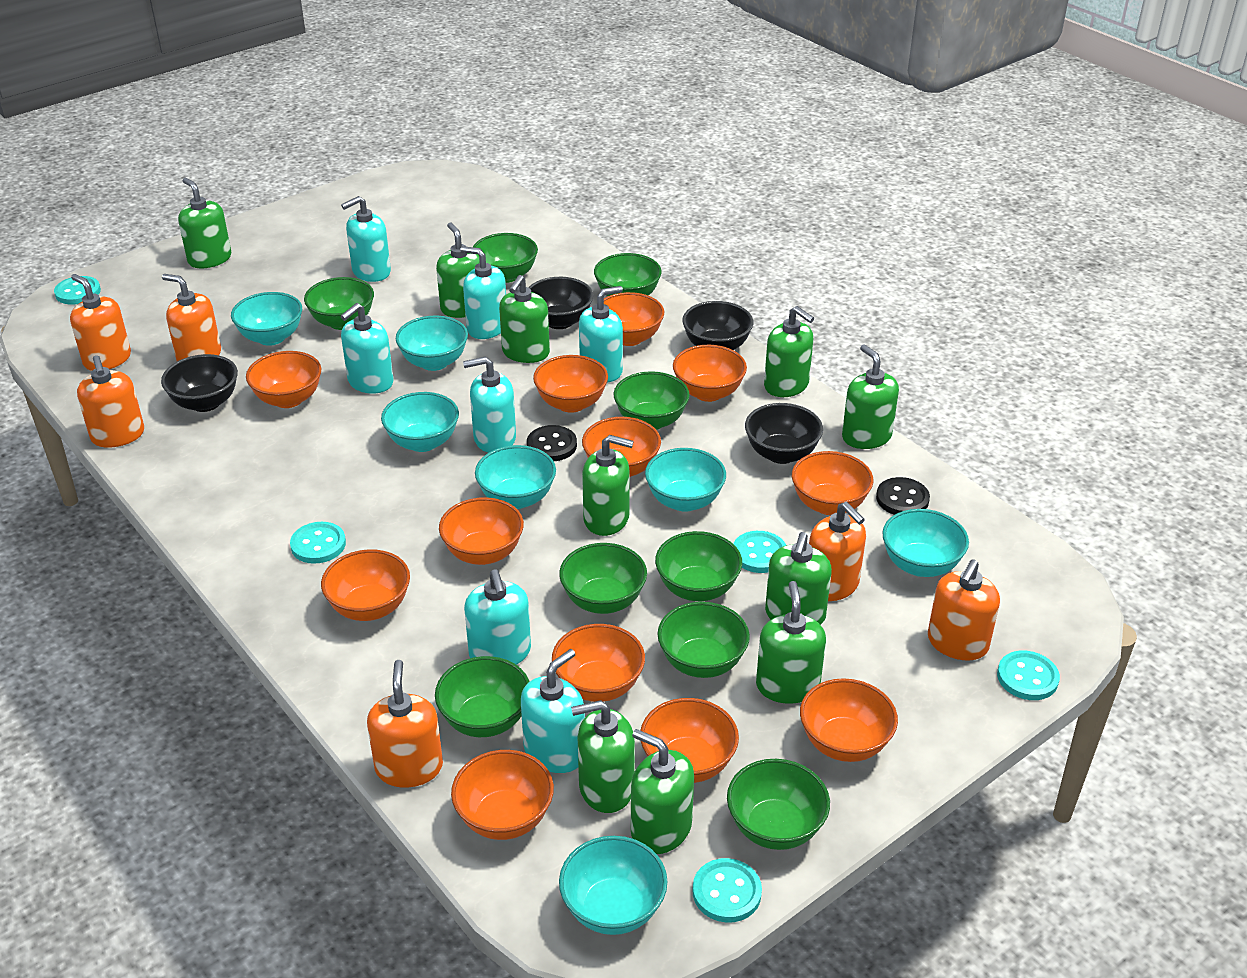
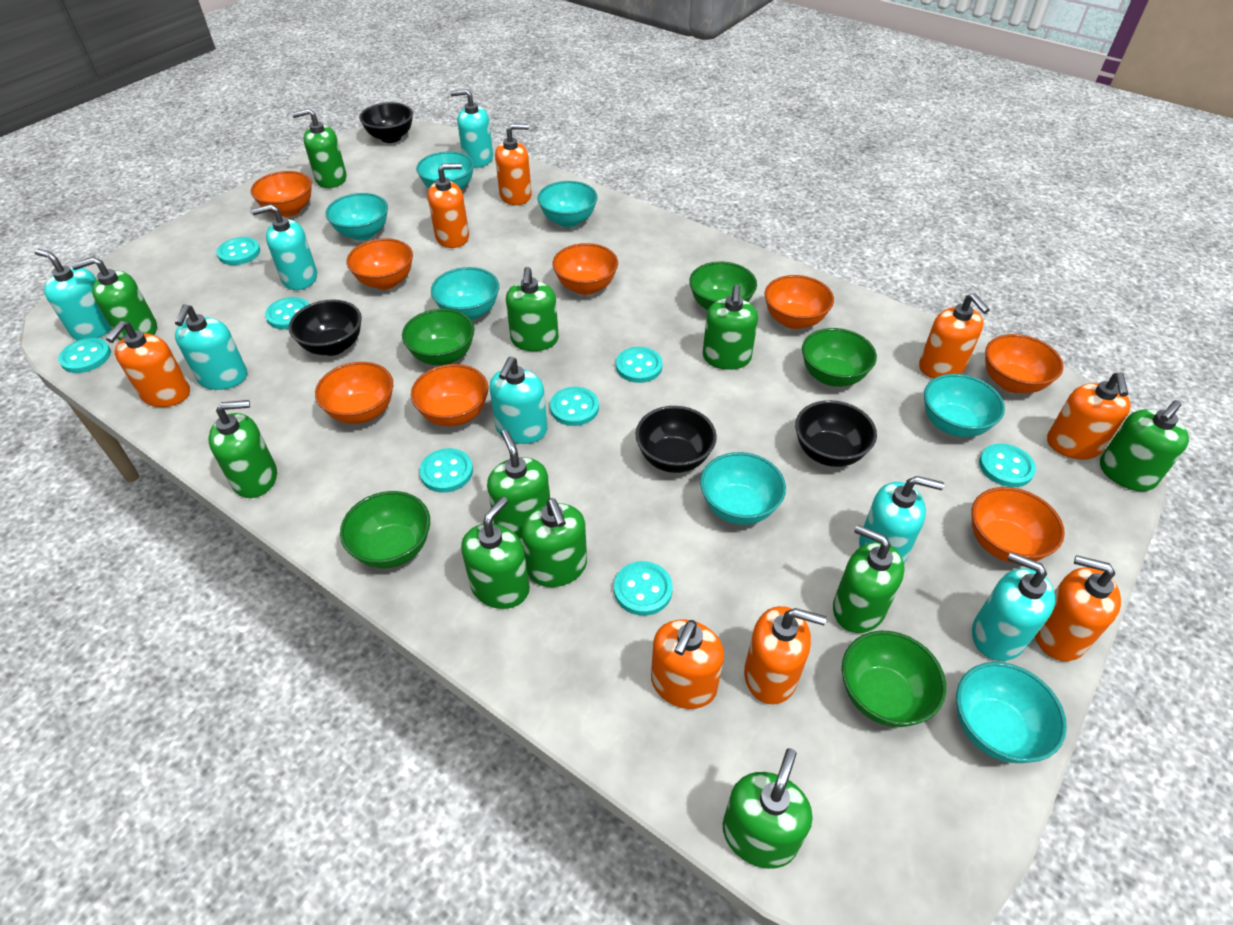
black button: 2 -> 0
green bowl: 9 -> 5
green soap dispenser: 10 -> 11
orange bowl: 12 -> 8
orange soap dispenser: 6 -> 8
turquoise button: 5 -> 8

